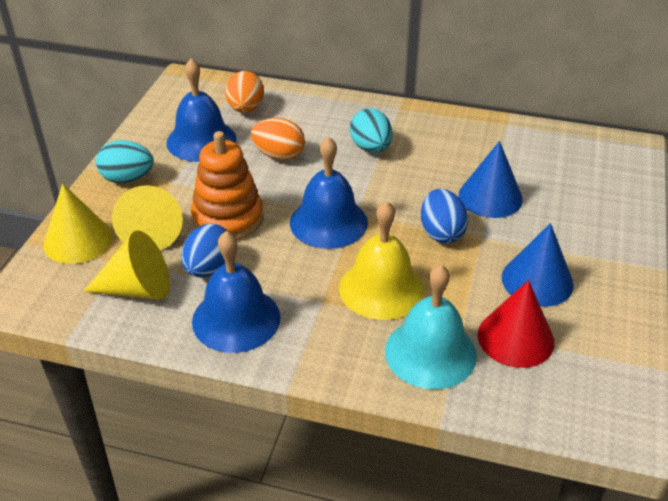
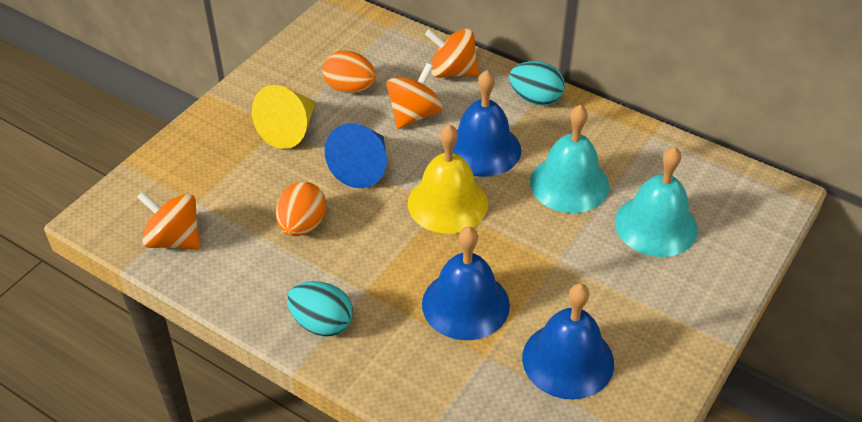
blue cone: 2 -> 1
blue egg: 2 -> 0
orange spinning top: 0 -> 3
orange stacking toy: 1 -> 0
red cone: 1 -> 0
turquoise bell: 1 -> 2
yellow cone: 3 -> 1

